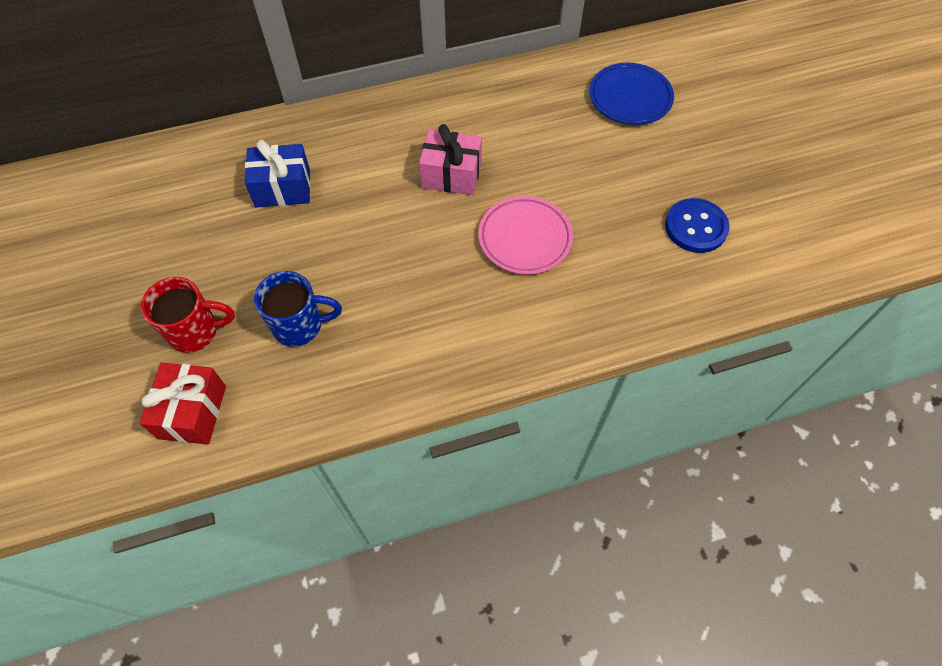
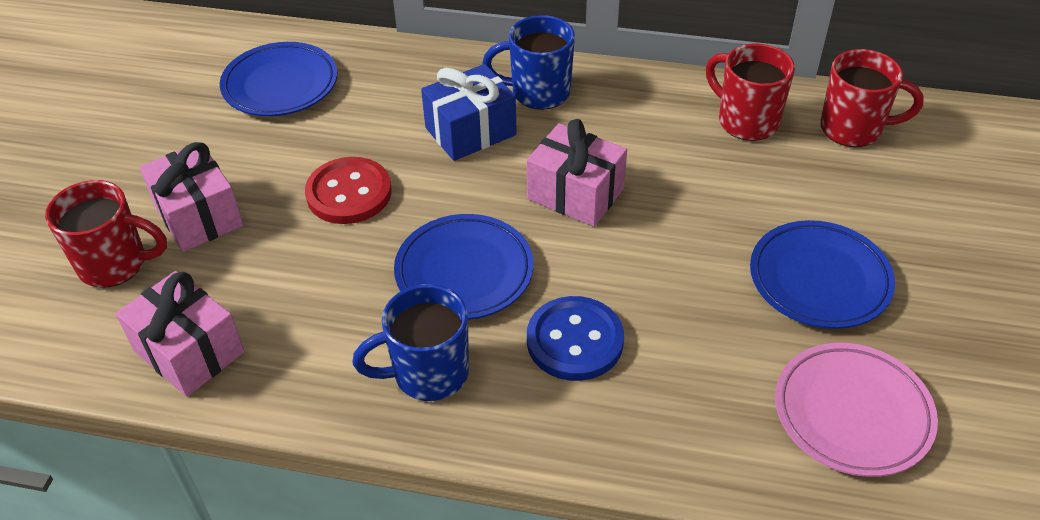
blue mug: 1 -> 2
blue plate: 1 -> 3
pink gift: 1 -> 3
red button: 0 -> 1
red gift: 1 -> 0
red mug: 1 -> 3

